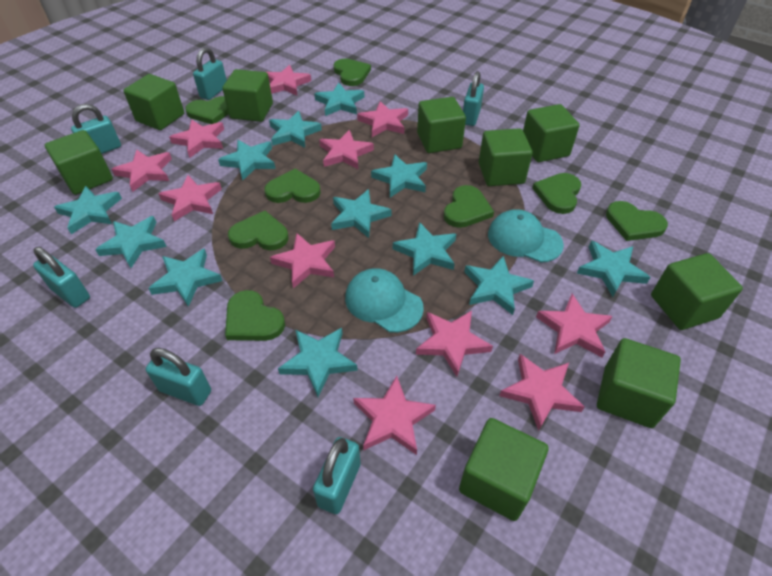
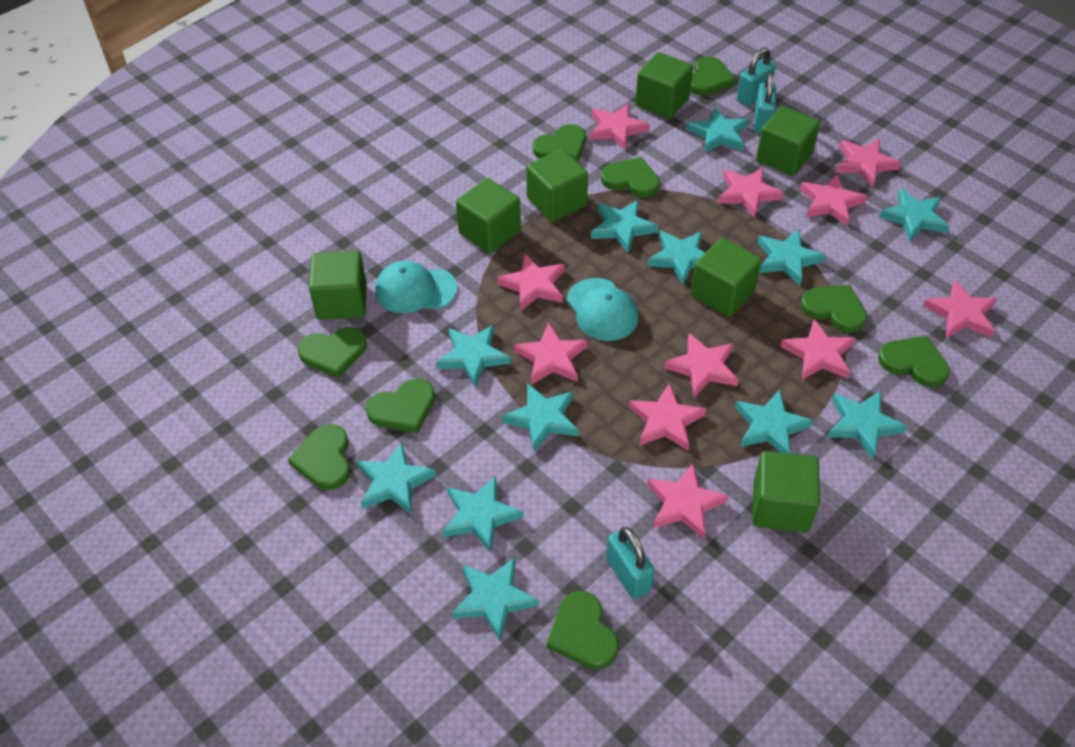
green cube: 9 -> 7
green heart: 8 -> 9
turquoise padlock: 6 -> 3

